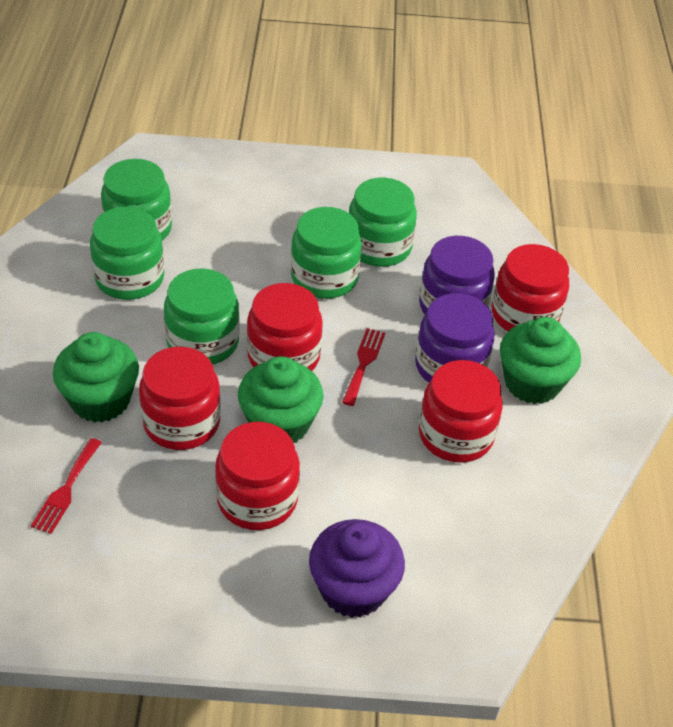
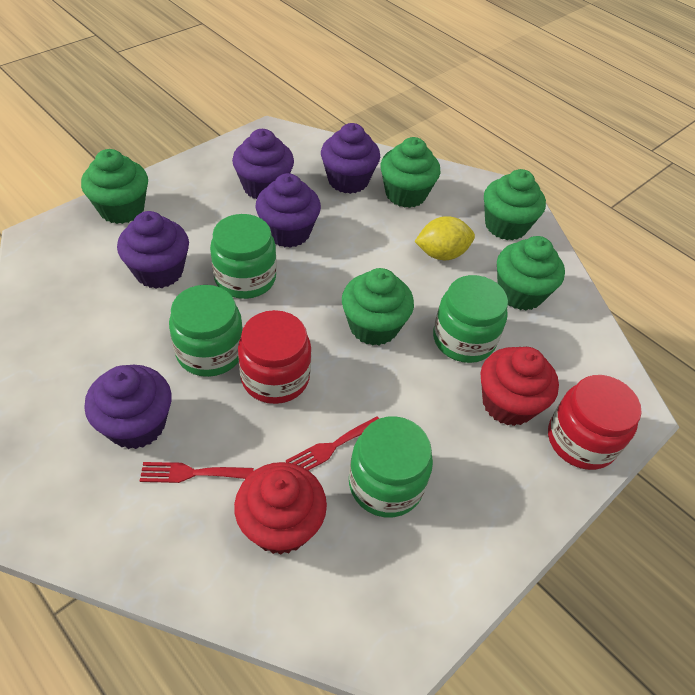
green cupcake: 3 -> 5
green jar: 5 -> 4
purple cupcake: 1 -> 5
purple jar: 2 -> 0
red cupcake: 0 -> 2
red jar: 5 -> 2
yellow lemon: 0 -> 1

